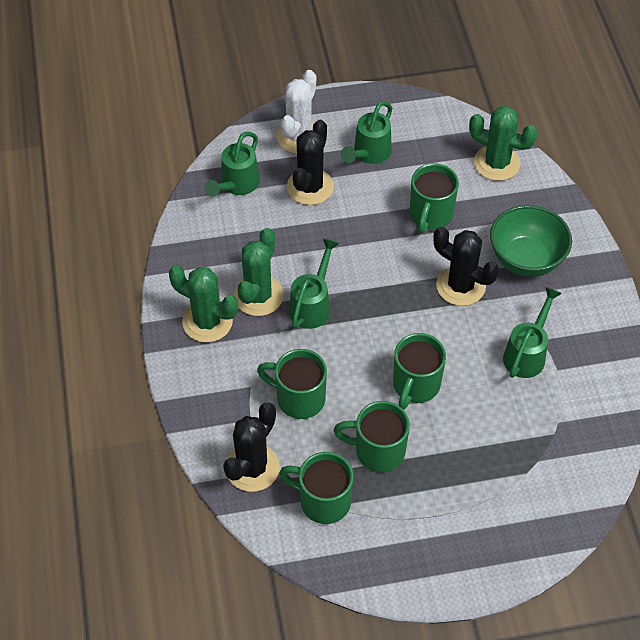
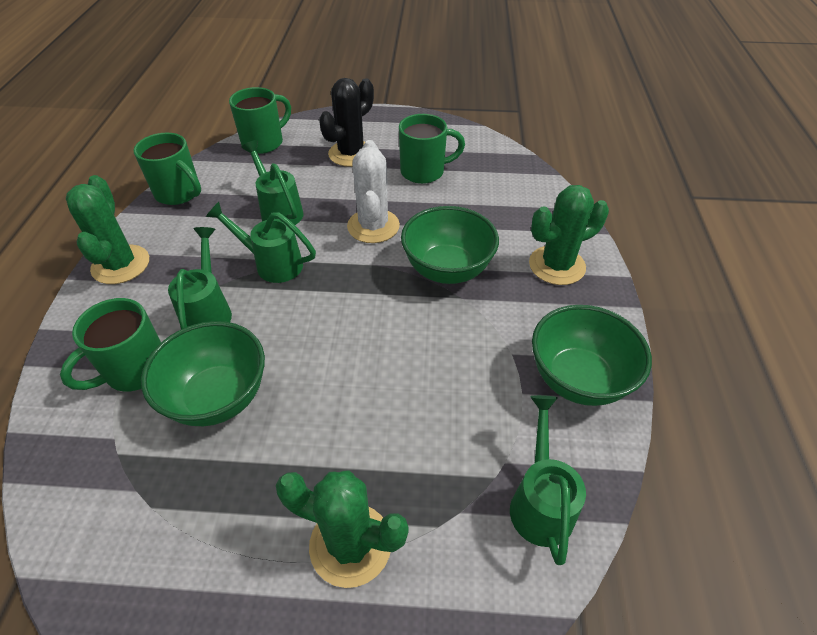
black cactus: 3 -> 1
green bowl: 1 -> 3
green mug: 5 -> 4

